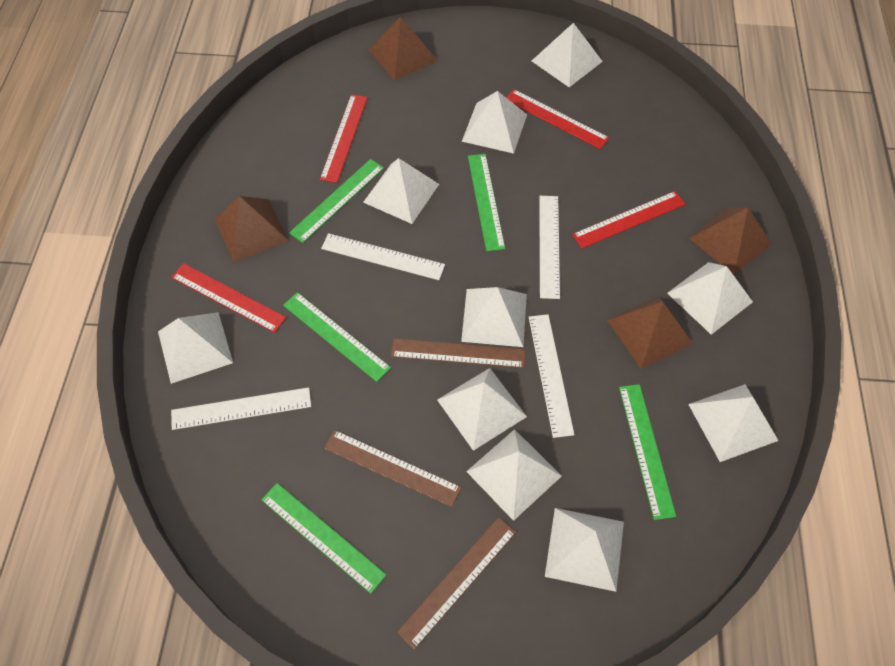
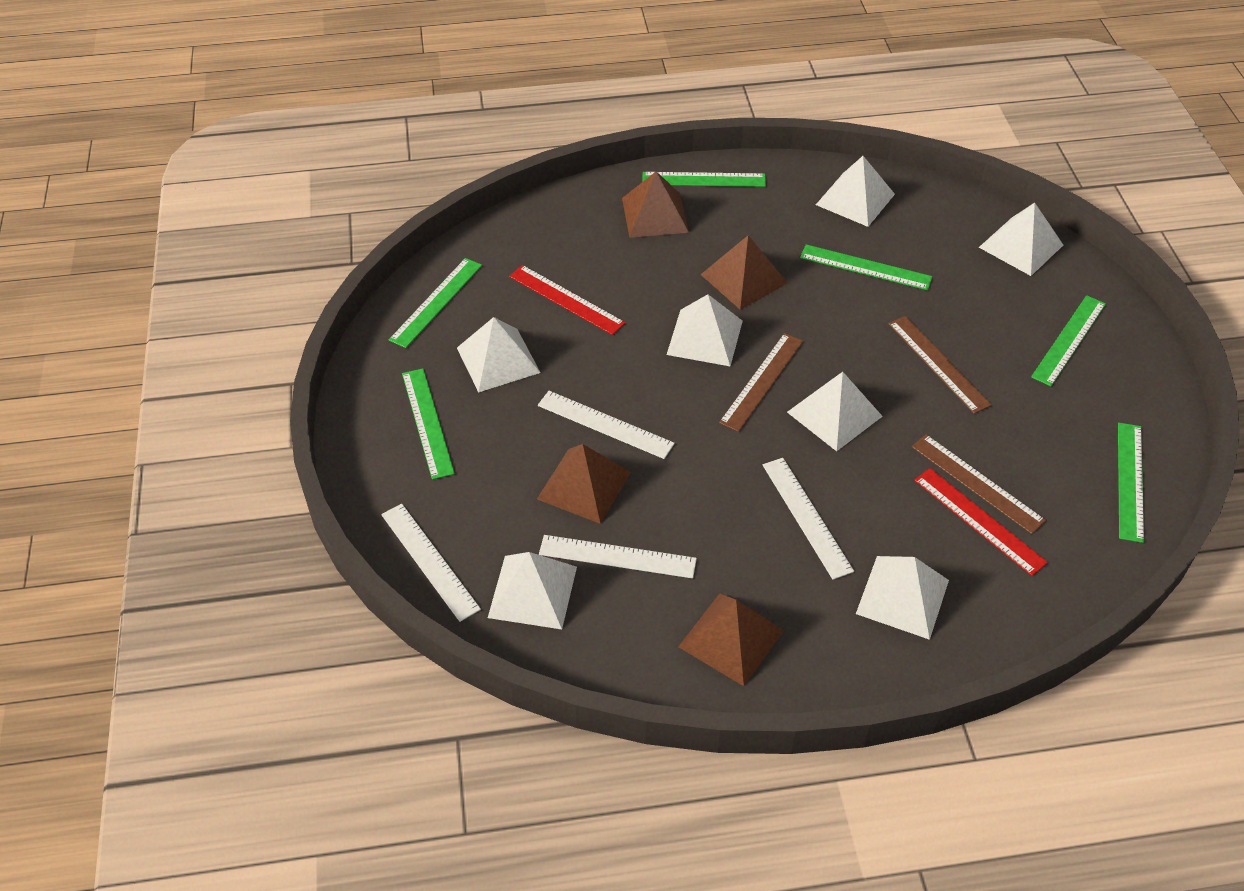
green ruler: 5 -> 6
red ruler: 4 -> 2
white pyramid: 10 -> 7

